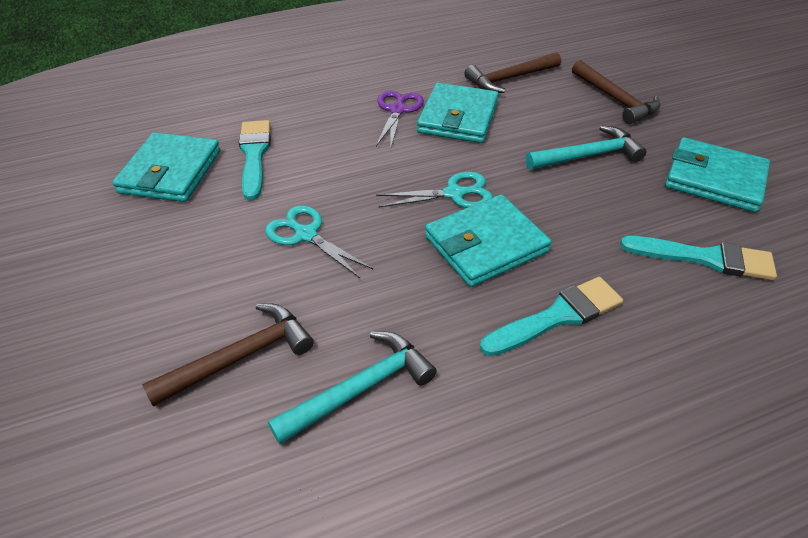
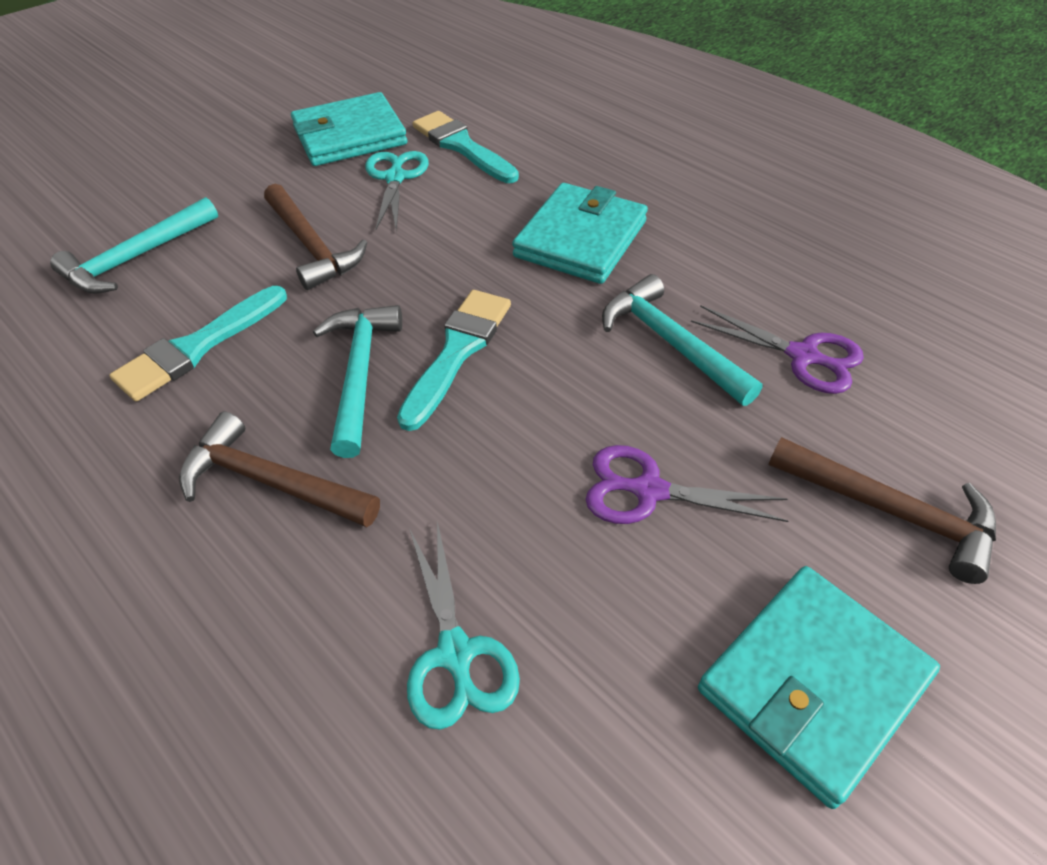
purple scissors: 1 -> 2
turquoise hammer: 2 -> 3
turquoise wallet: 4 -> 3

